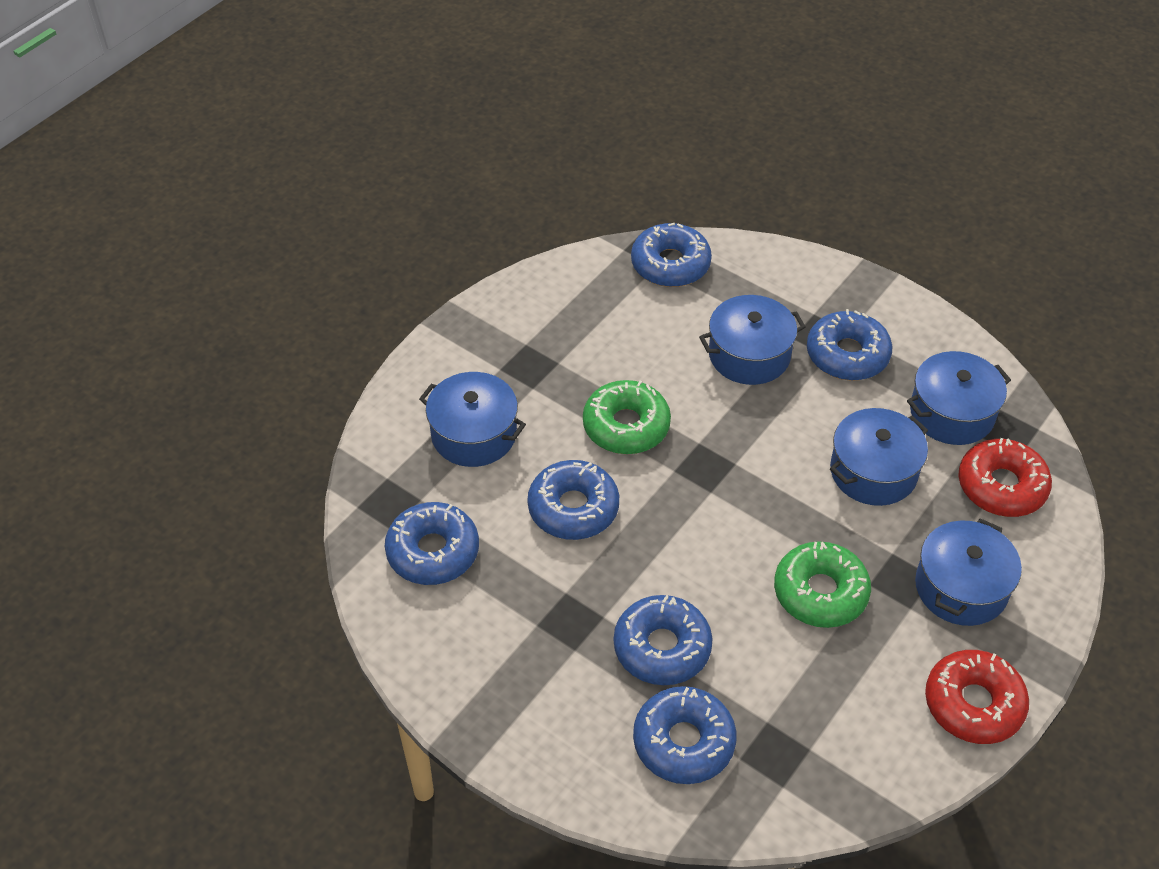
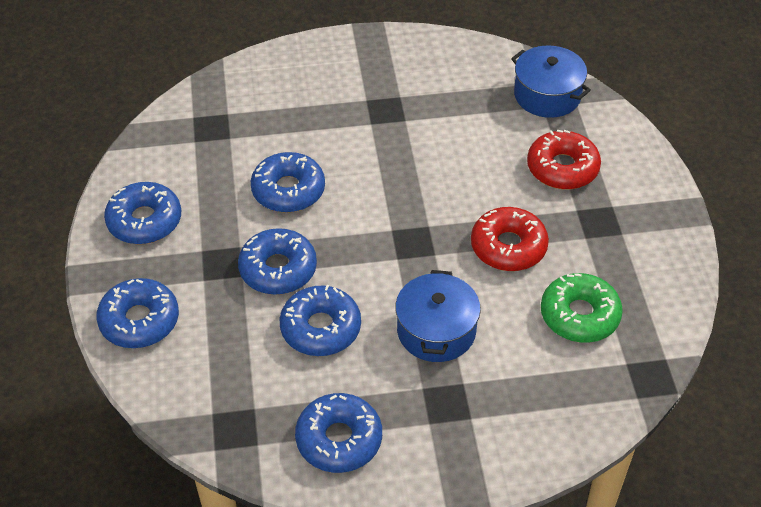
blue pot: 5 -> 2
green donut: 2 -> 1

